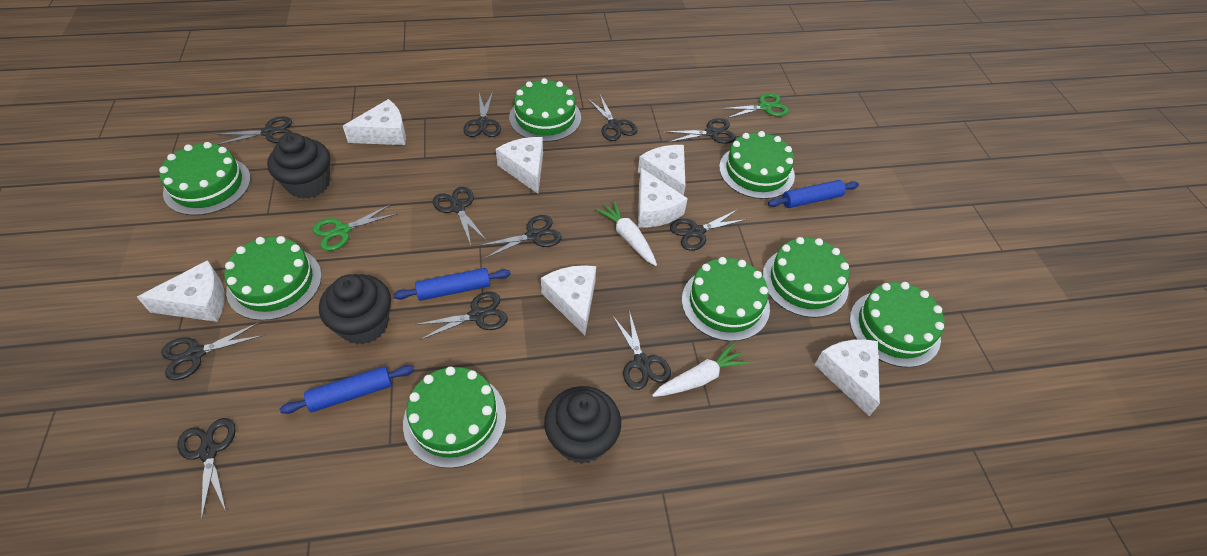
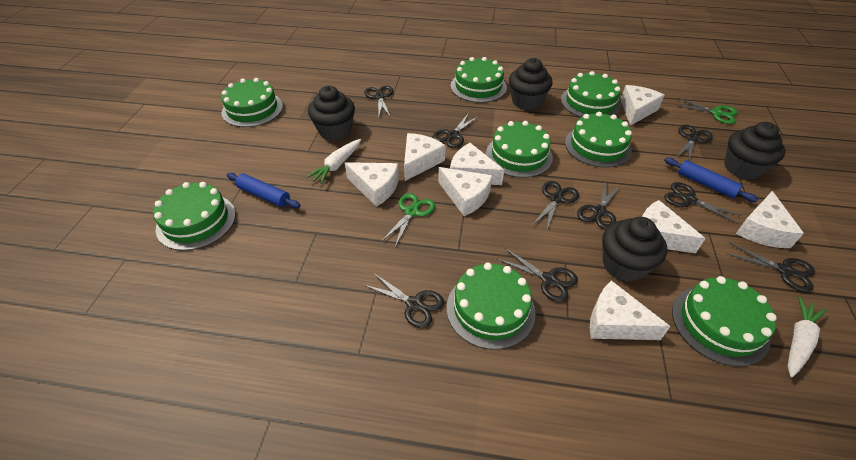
black cupcake: 3 -> 4
black scissors: 11 -> 9
blue rolling pin: 3 -> 2
white cheese: 7 -> 8

